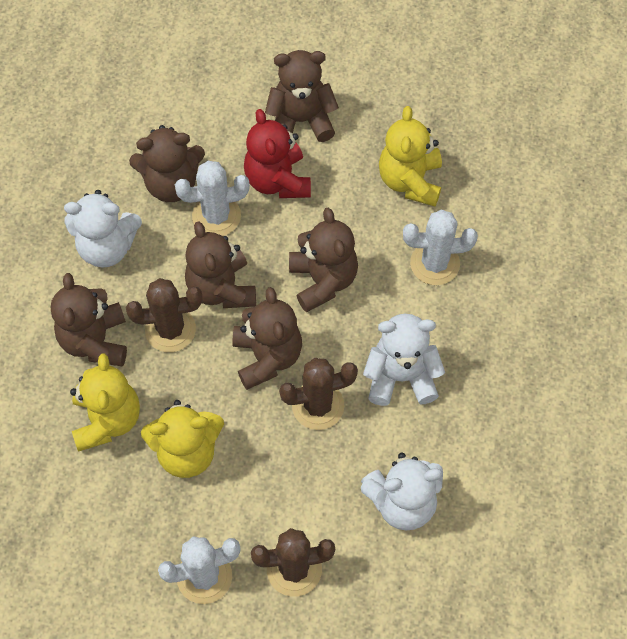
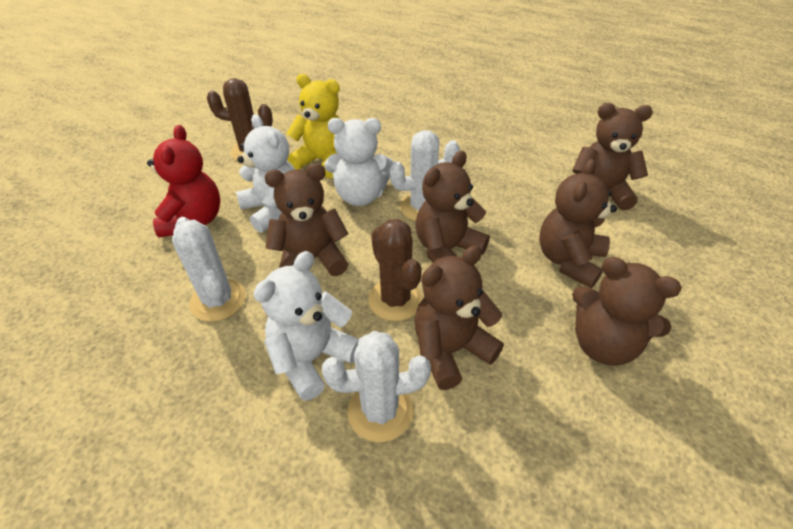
brown cactus: 3 -> 2
yellow teddy bear: 3 -> 1

